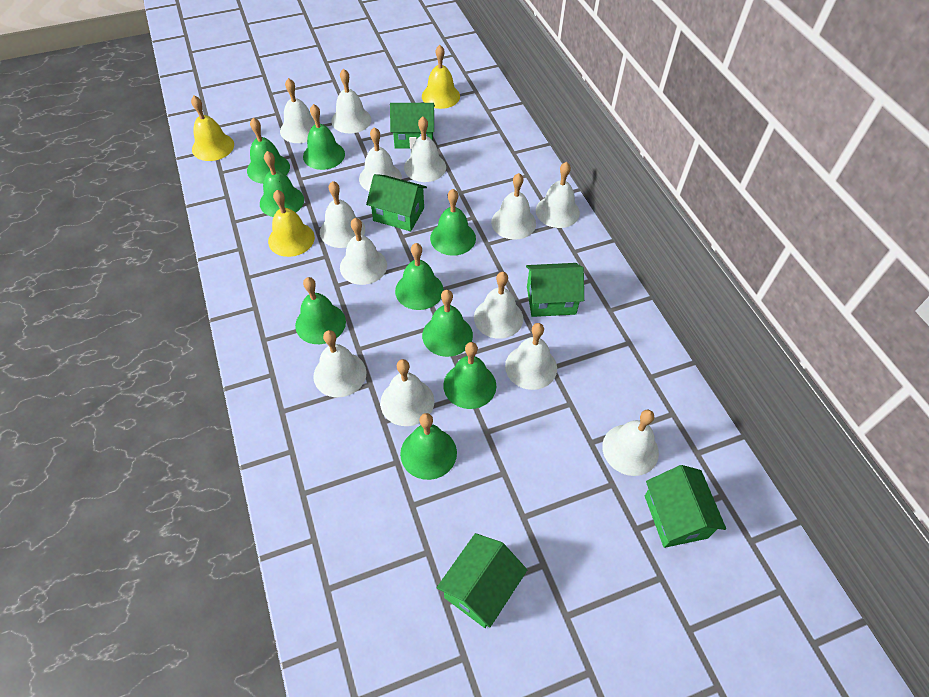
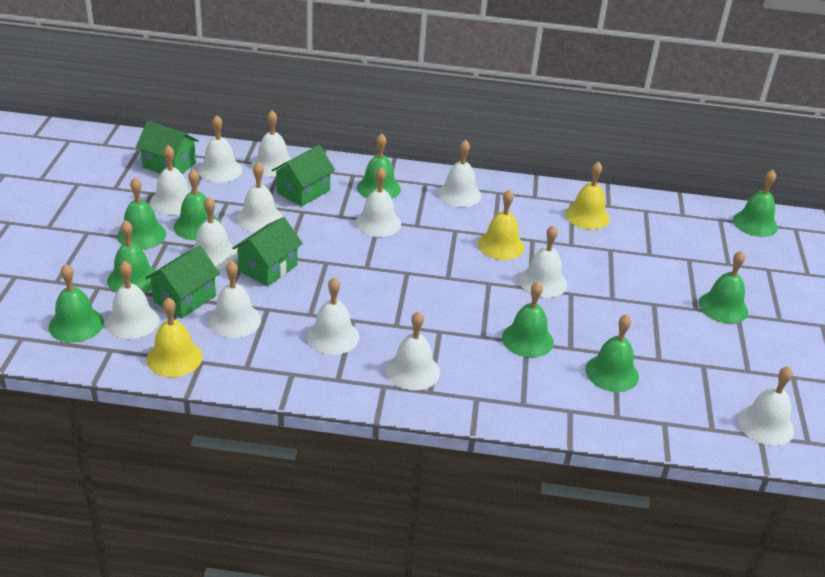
green house: 5 -> 4

